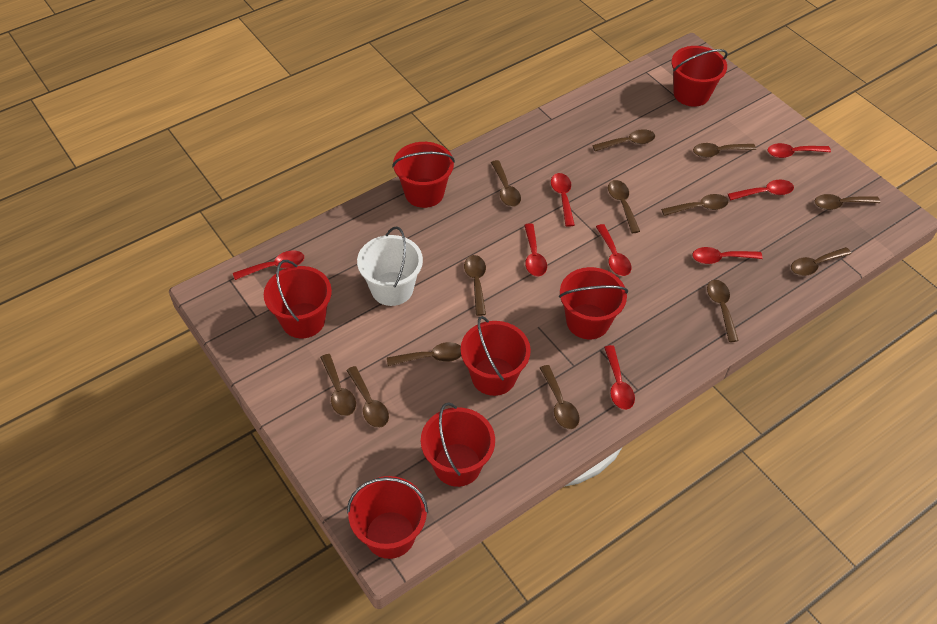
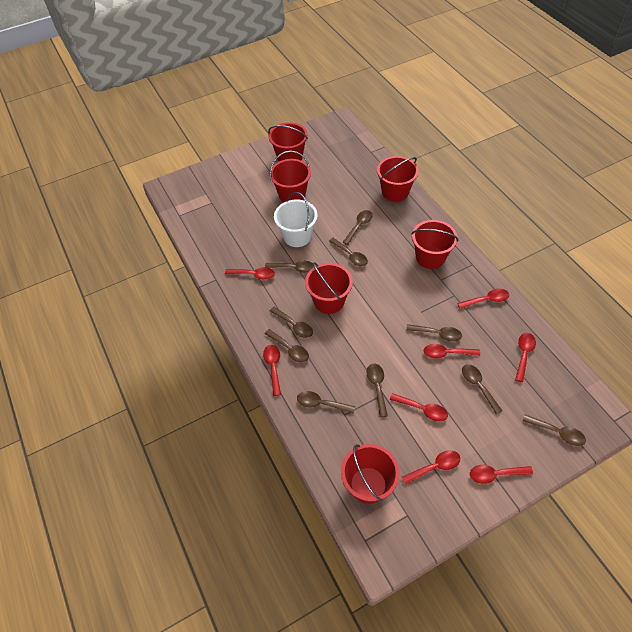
brown spoon: 13 -> 10
red bucket: 7 -> 6

